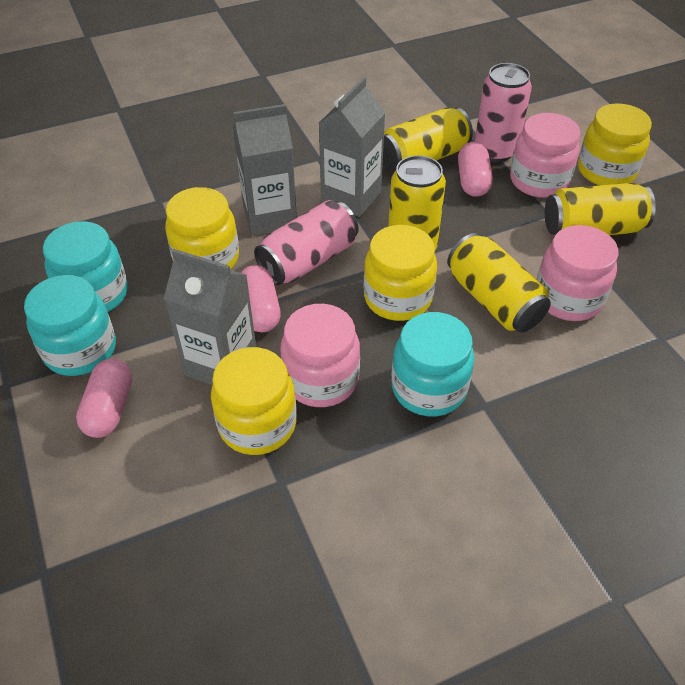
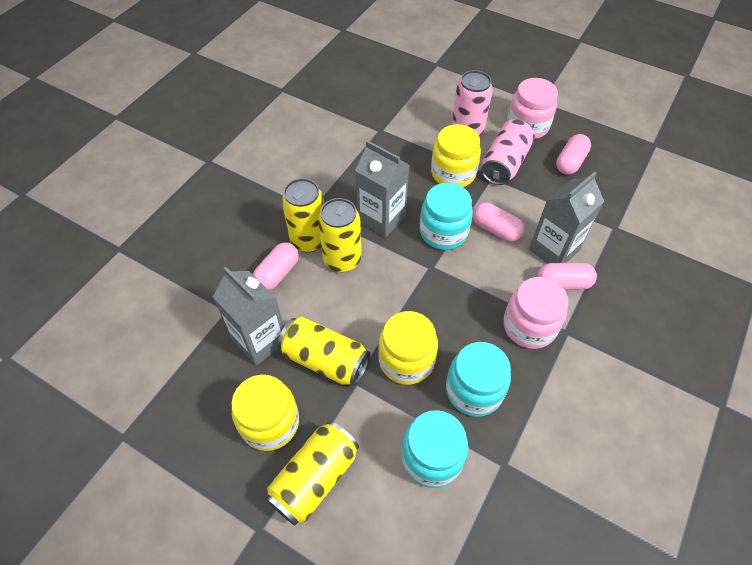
pink capsule: 3 -> 4
pink jar: 3 -> 2
yellow jar: 4 -> 3

